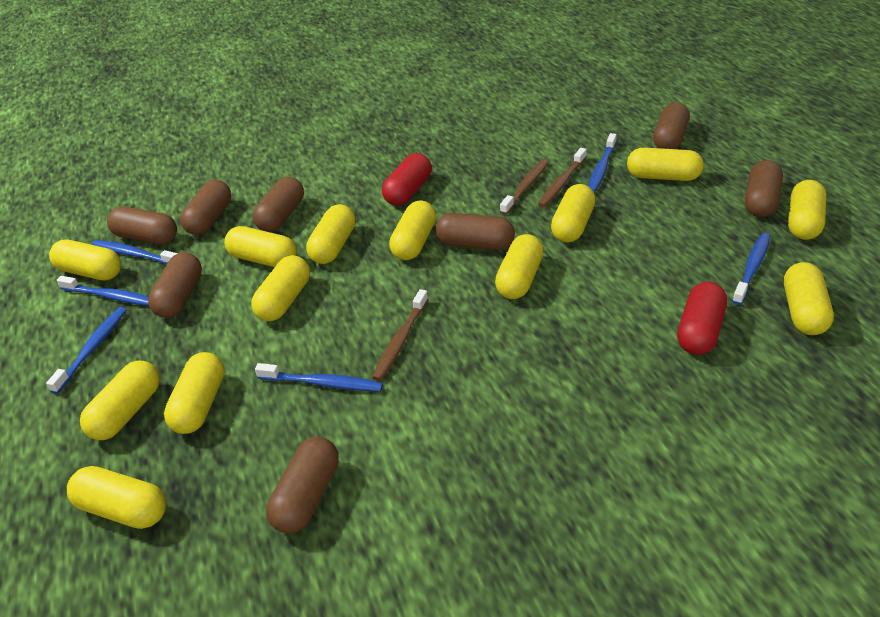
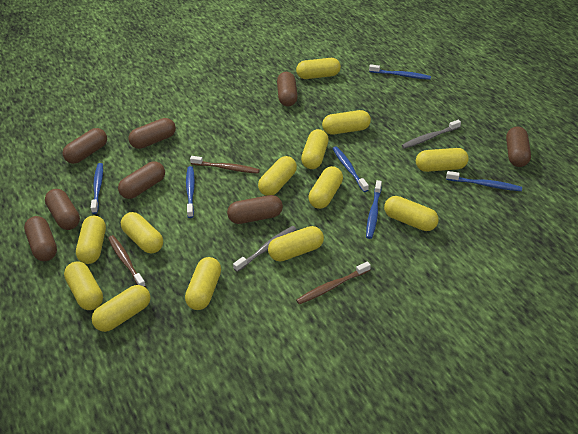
grey toothbrush: 0 -> 2
red capsule: 2 -> 0

